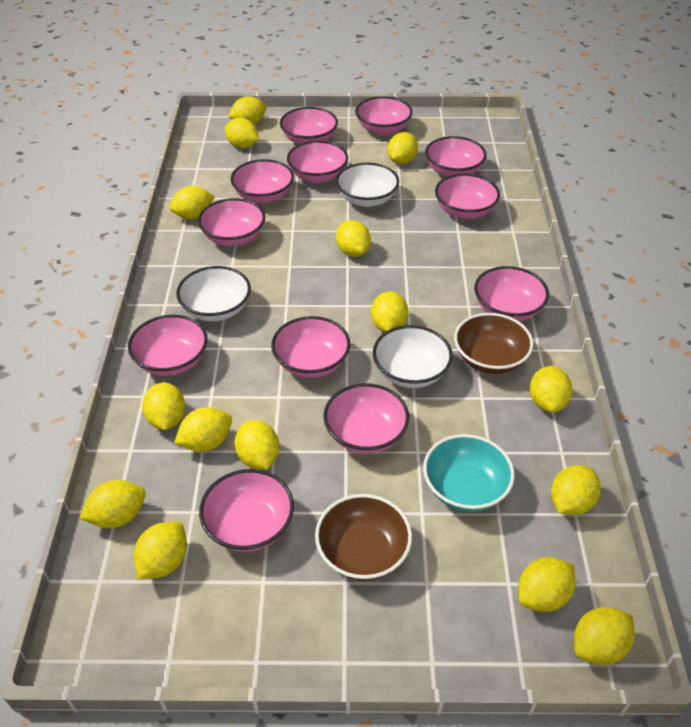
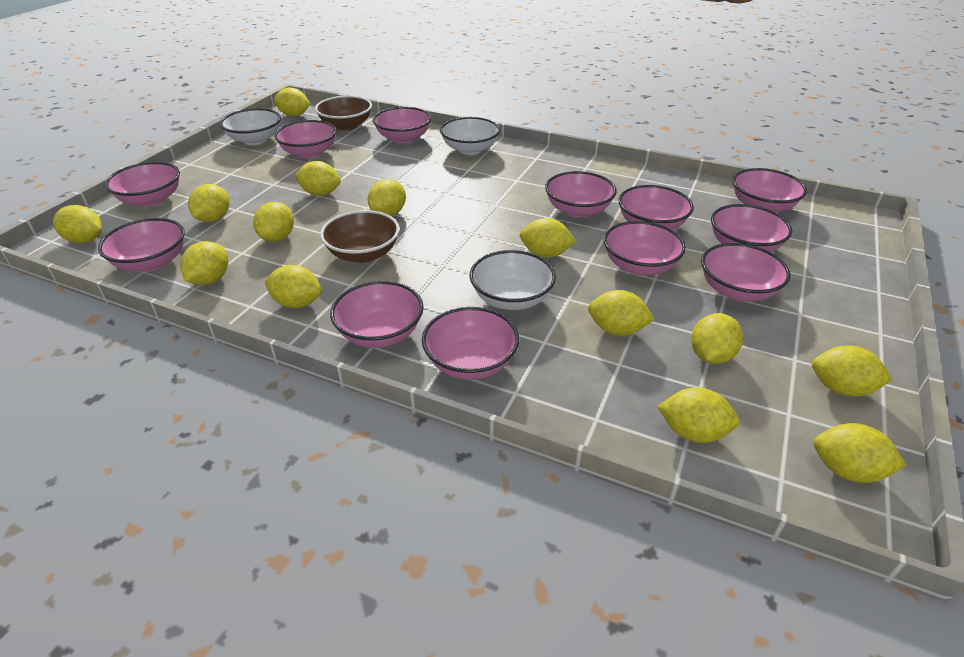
turquoise bowl: 1 -> 0
yellow lemon: 15 -> 14

